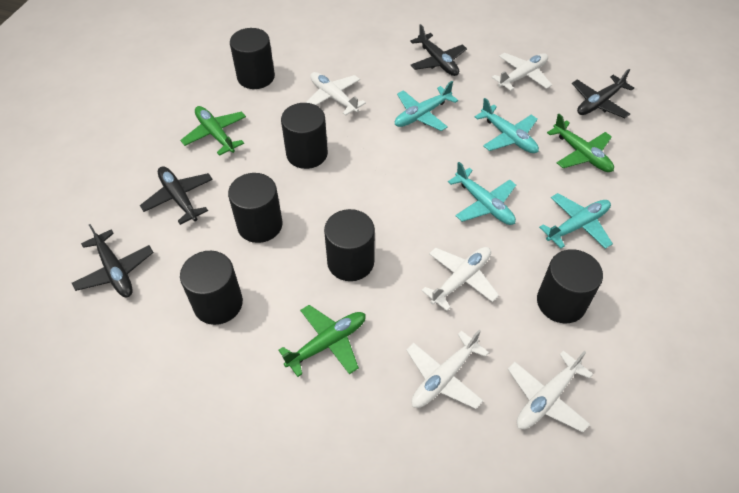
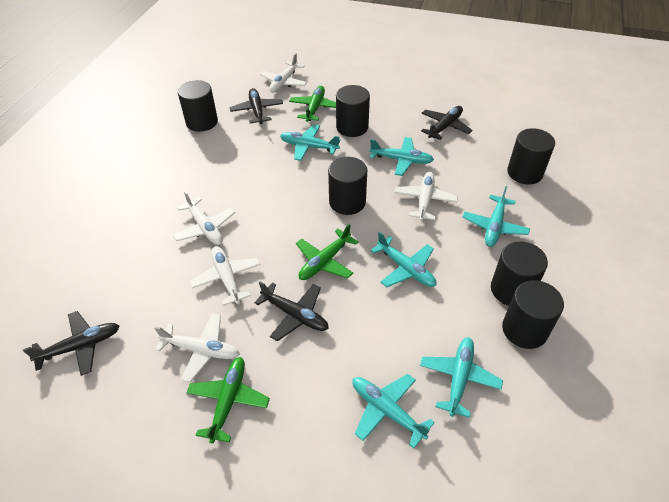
turquoise plane: 4 -> 6

